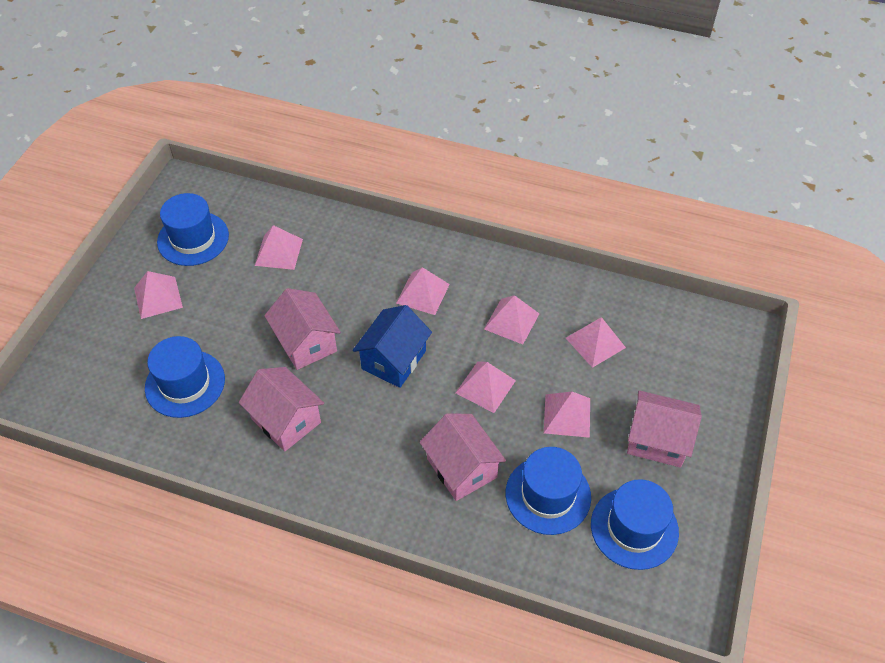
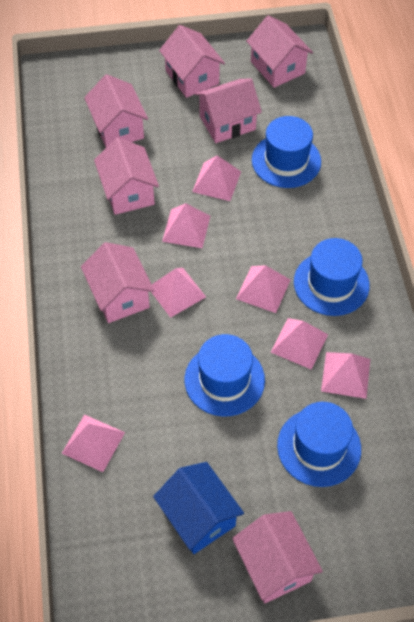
pink house: 4 -> 7

